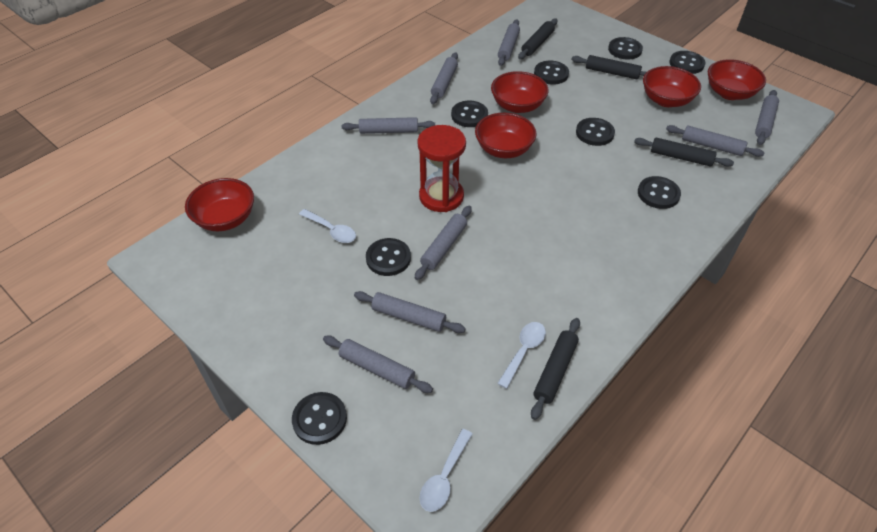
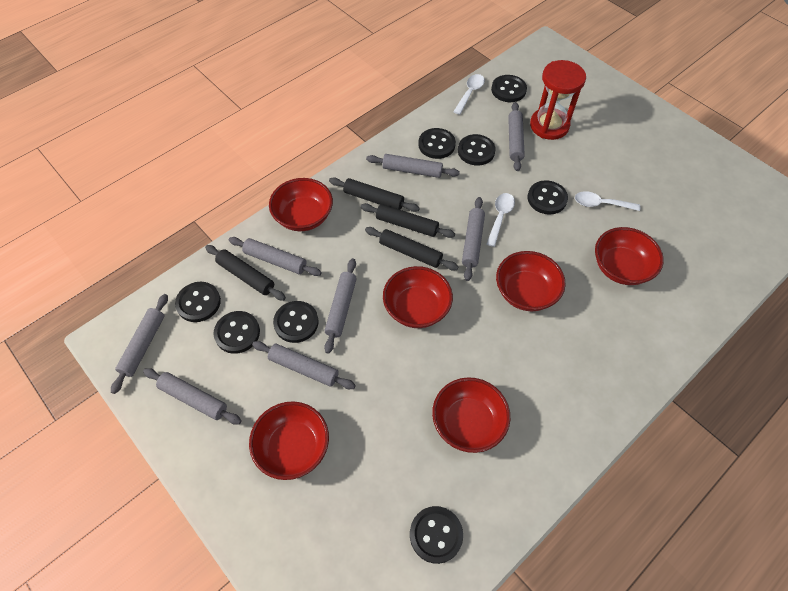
red bowl: 5 -> 6

